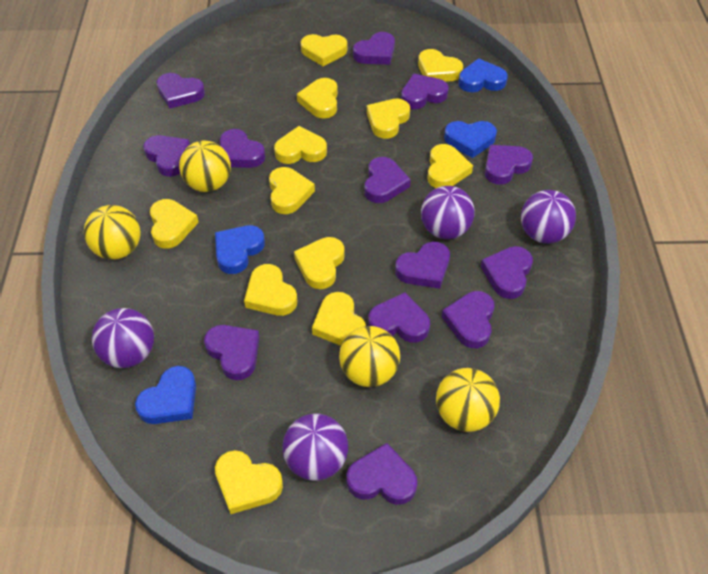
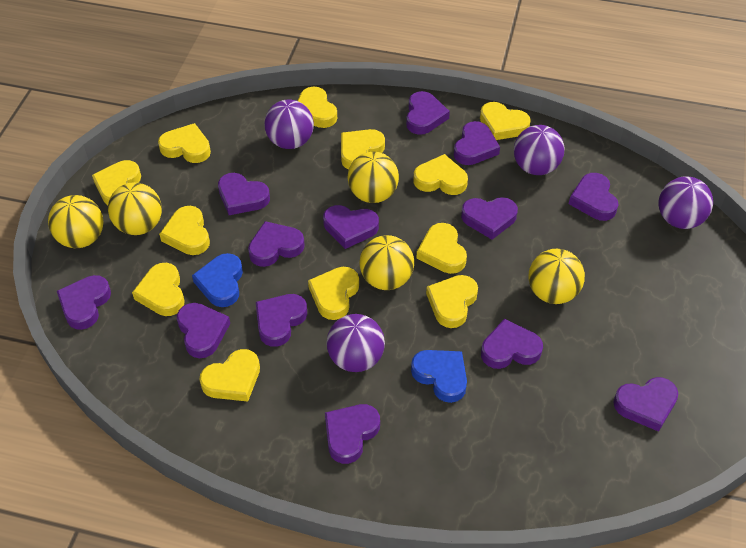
blue heart: 4 -> 2
yellow ball: 4 -> 5

